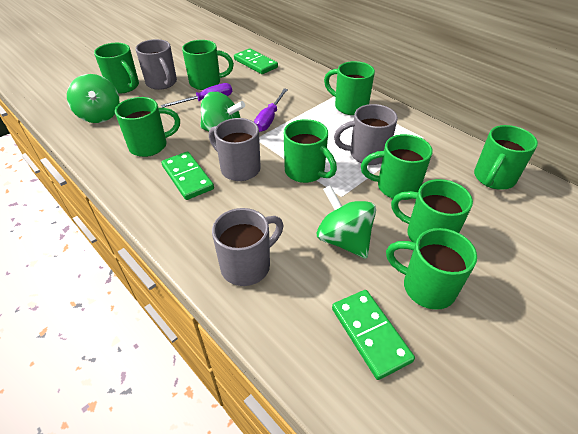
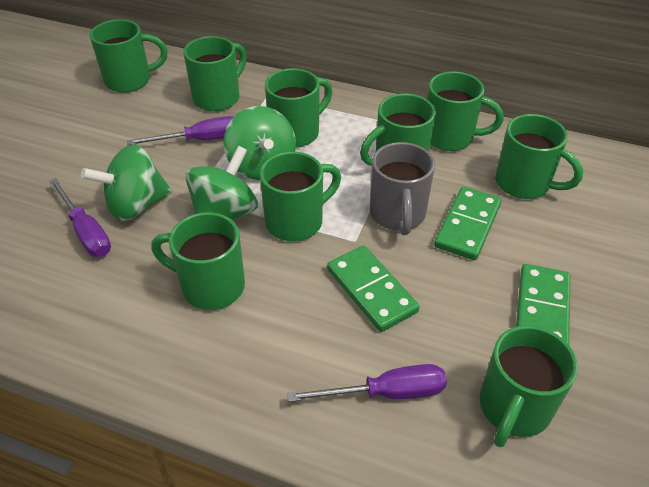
grey mug: 4 -> 1
purple screwdriver: 2 -> 3

